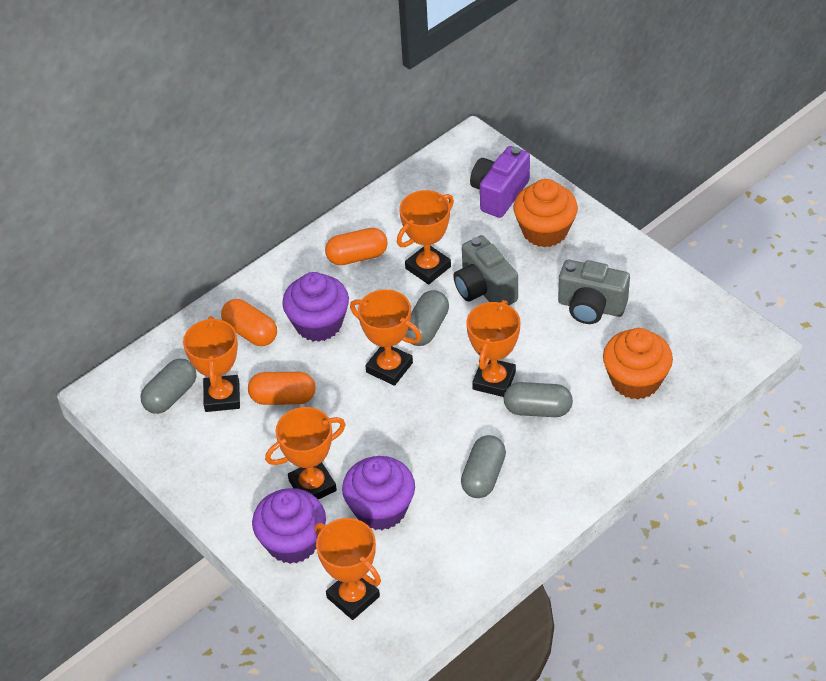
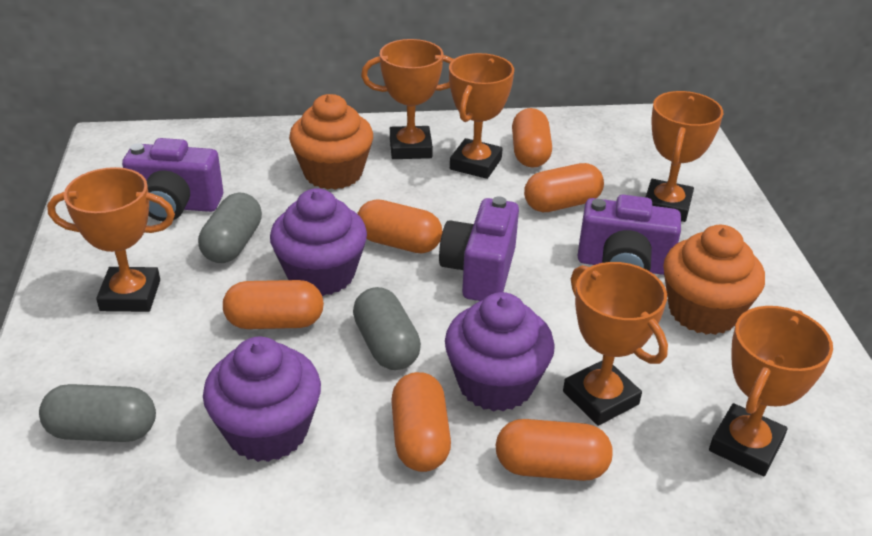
grey camera: 2 -> 0
grey capsule: 4 -> 3
orange capsule: 3 -> 6
purple camera: 1 -> 3

